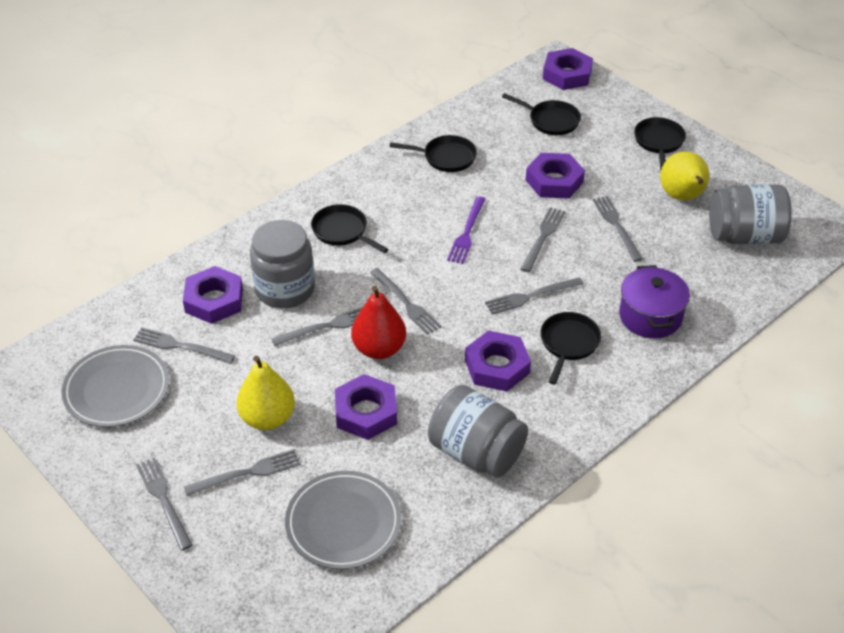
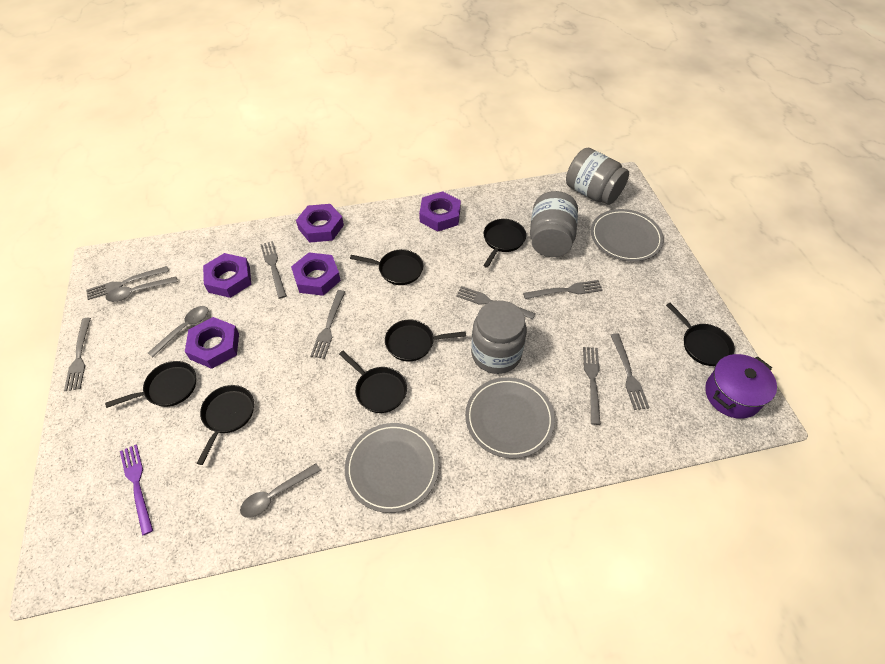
black pan: 5 -> 7
grey plate: 2 -> 3
grey spoon: 0 -> 3
red pear: 1 -> 0
yellow pear: 2 -> 0

